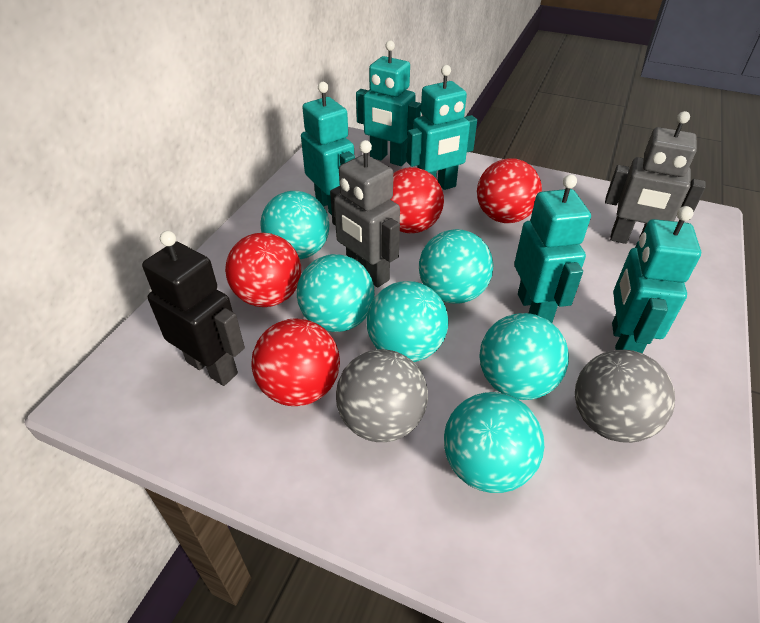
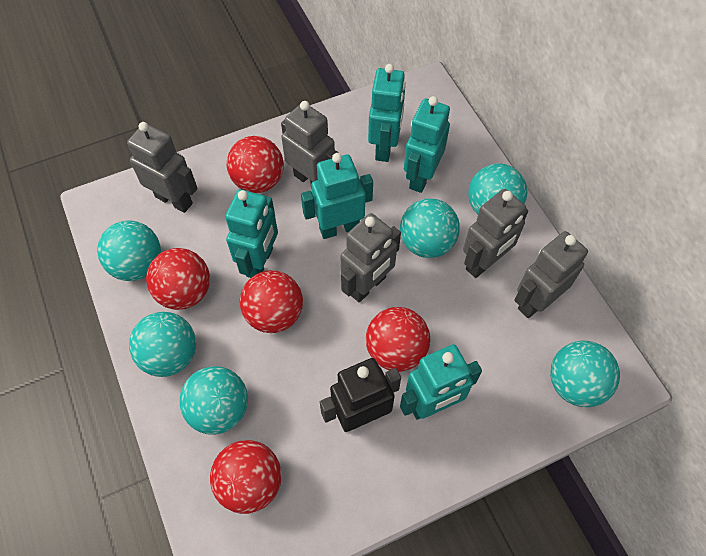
grey ball: 2 -> 0
grey robot: 2 -> 5
red ball: 4 -> 5

